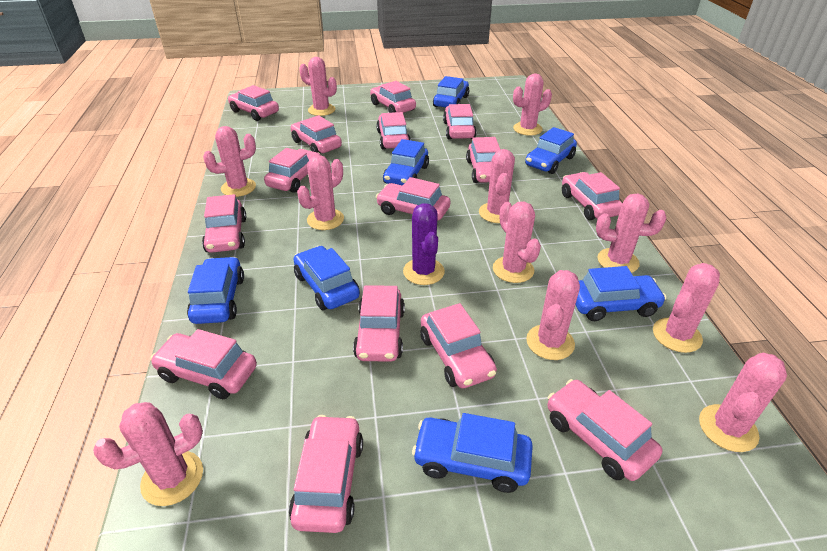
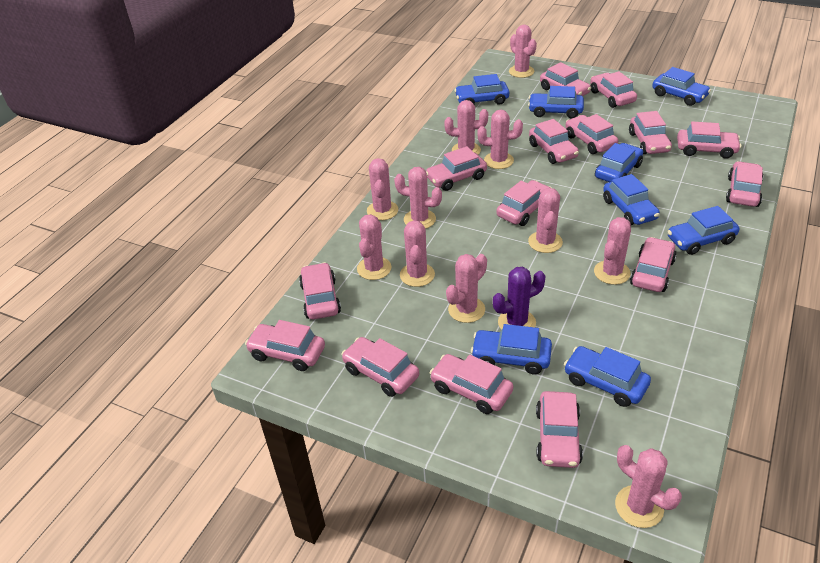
blue car: 7 -> 8

